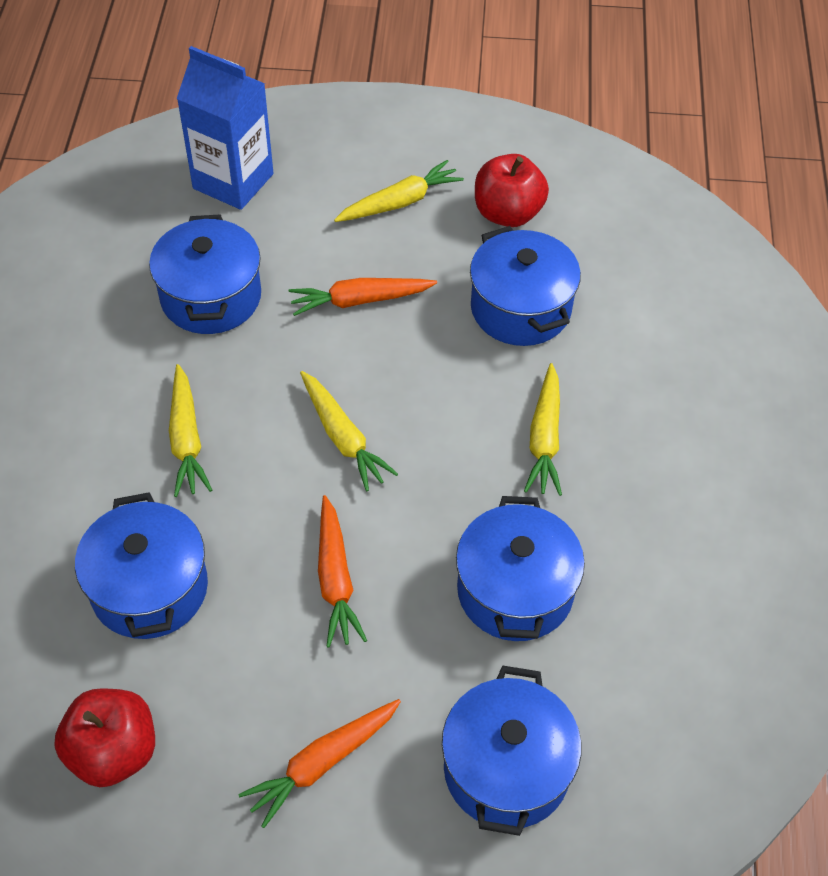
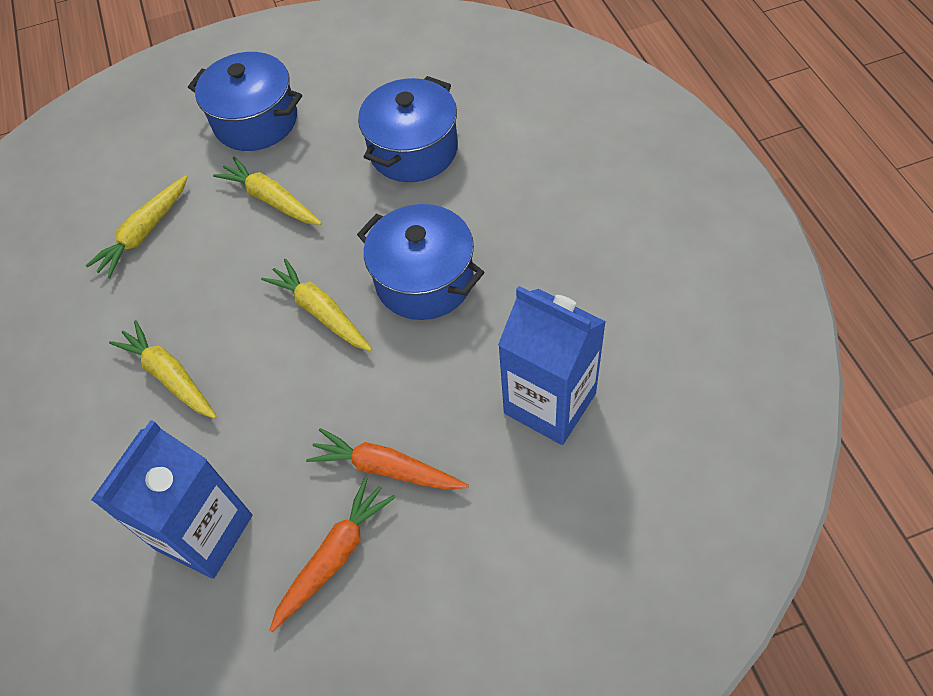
blue carton: 1 -> 2
blue pot: 5 -> 3
orange carrot: 3 -> 2
red apple: 2 -> 0

